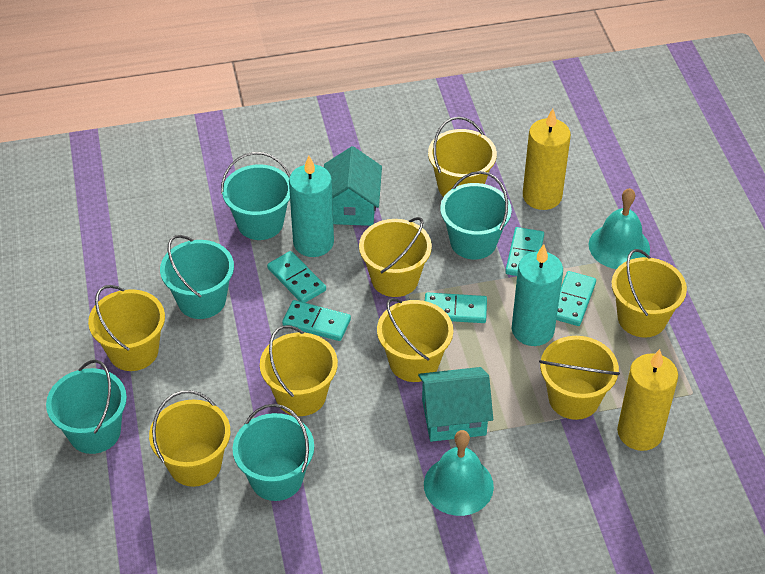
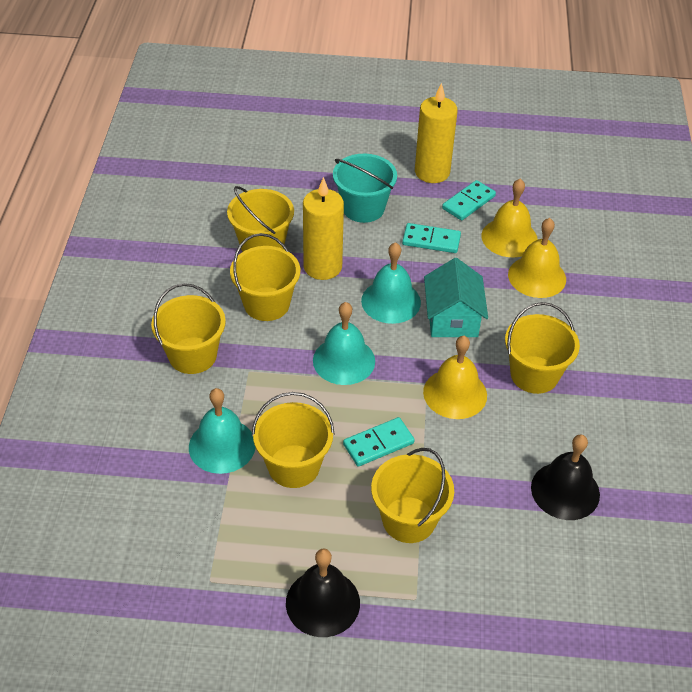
black bell: 0 -> 2
turquoise bell: 2 -> 3
turquoise bucket: 5 -> 1
turquoise candle: 2 -> 0
turquoise domino: 5 -> 3
turquoise house: 2 -> 1
yellow bell: 0 -> 3
yellow bucket: 8 -> 6

